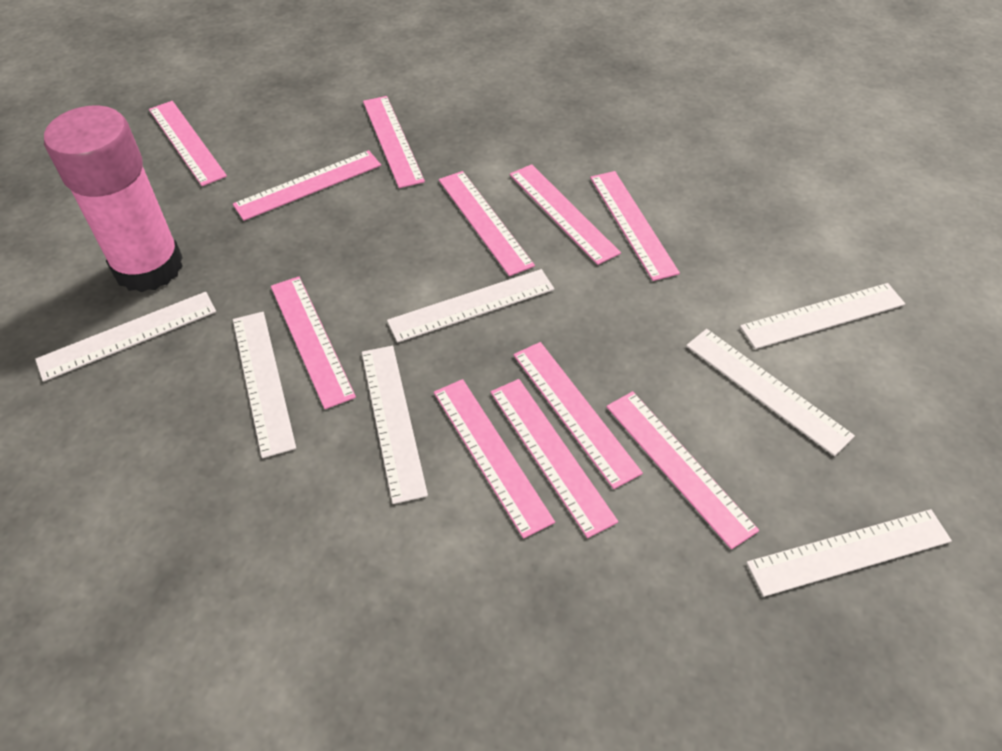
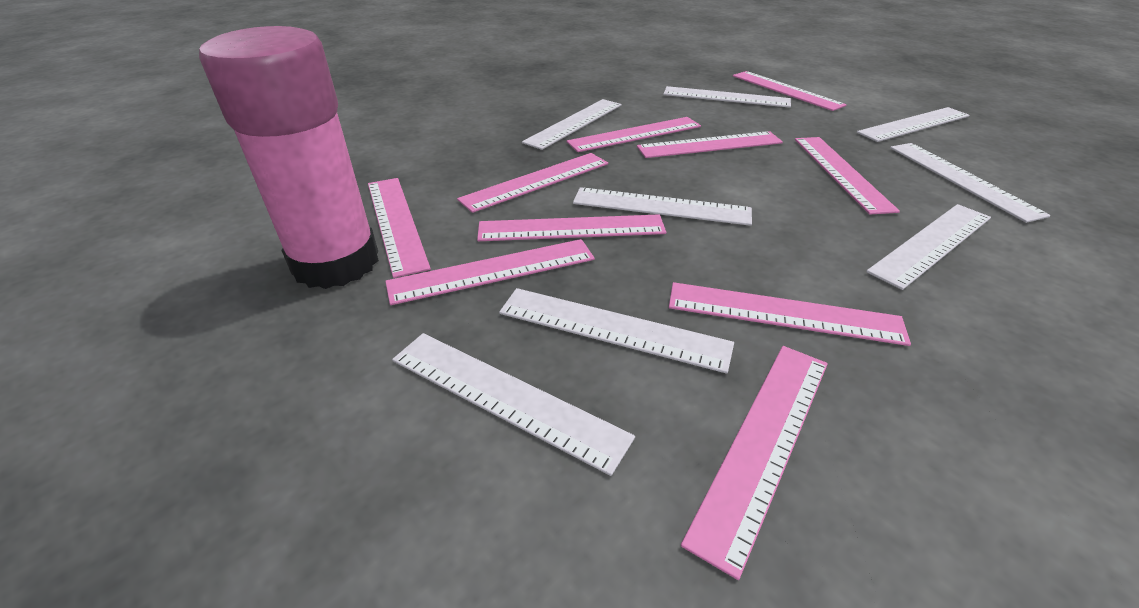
pink ruler: 11 -> 10
white ruler: 7 -> 8

